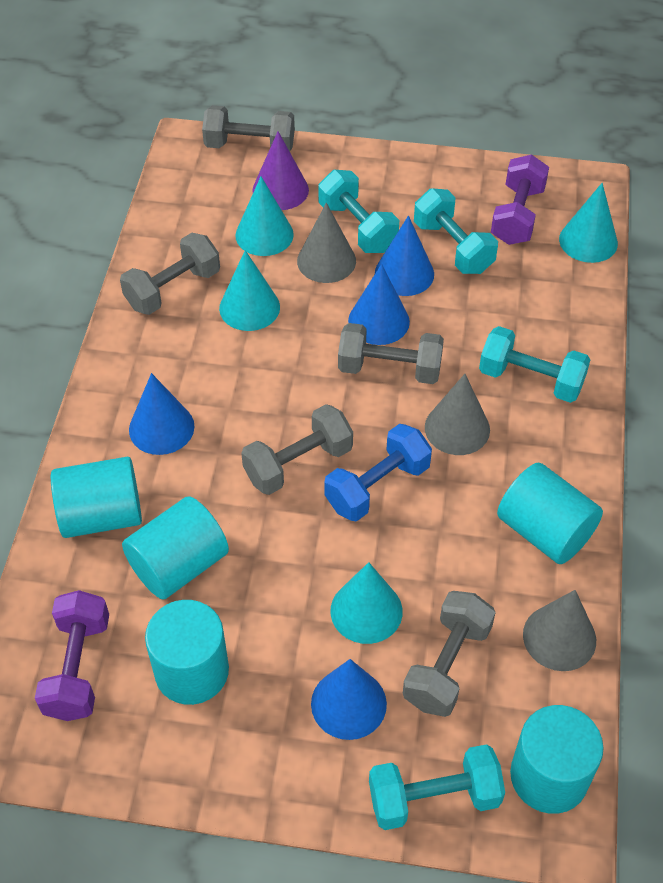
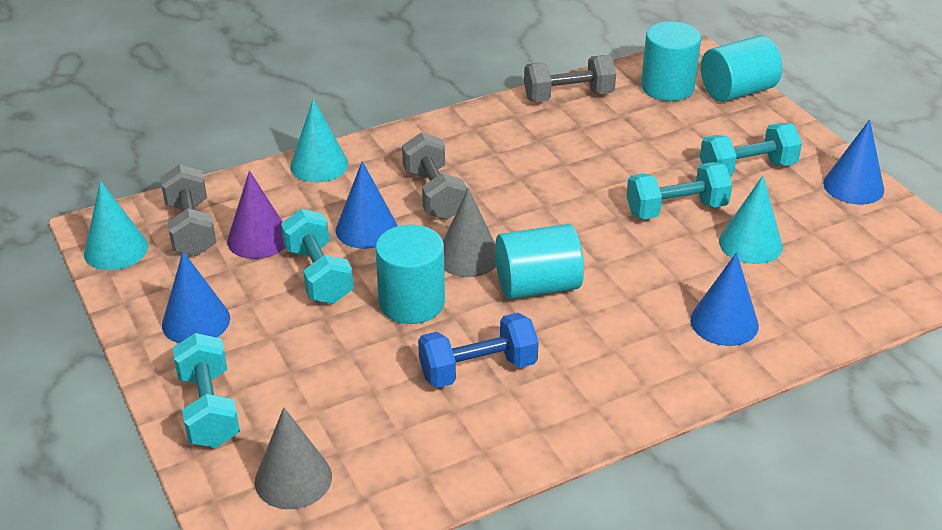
grey cone: 3 -> 2
grey dumbbell: 5 -> 3
purple dumbbell: 2 -> 0
turquoise cone: 4 -> 3
turquoise cylinder: 5 -> 4

